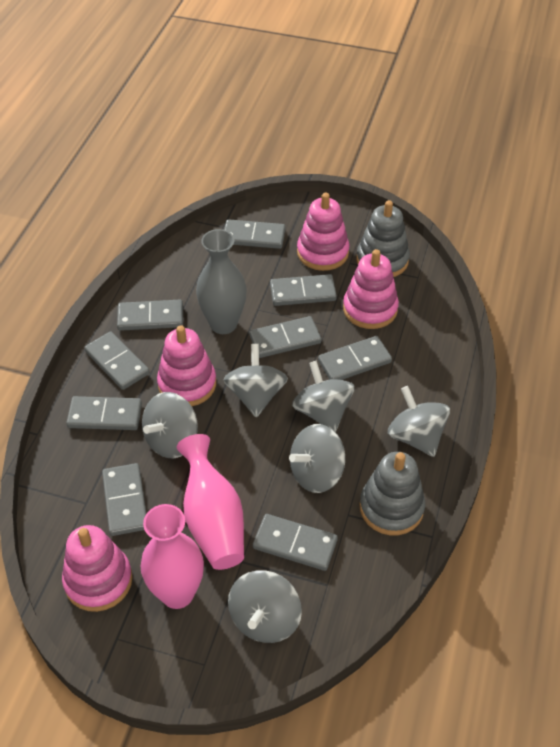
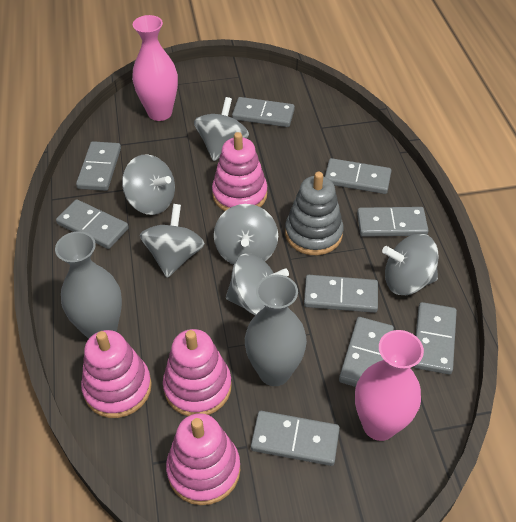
grey stacking toy: 2 -> 1
grey vase: 1 -> 2

